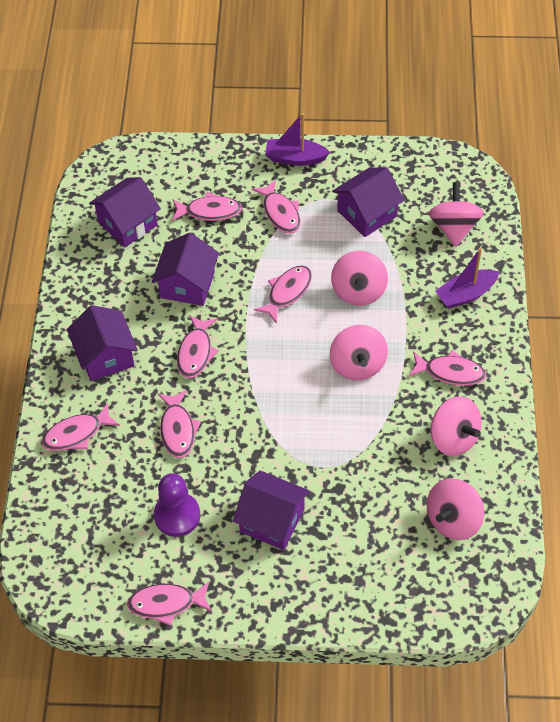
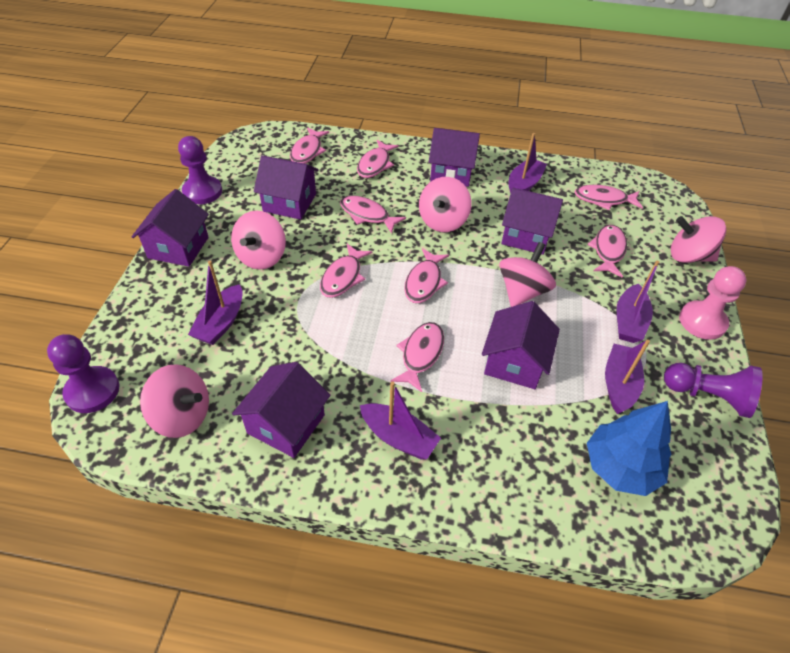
blue tree: 0 -> 1
pink pawn: 0 -> 1
purple boat: 2 -> 5
purple house: 5 -> 6
purple pawn: 1 -> 3

